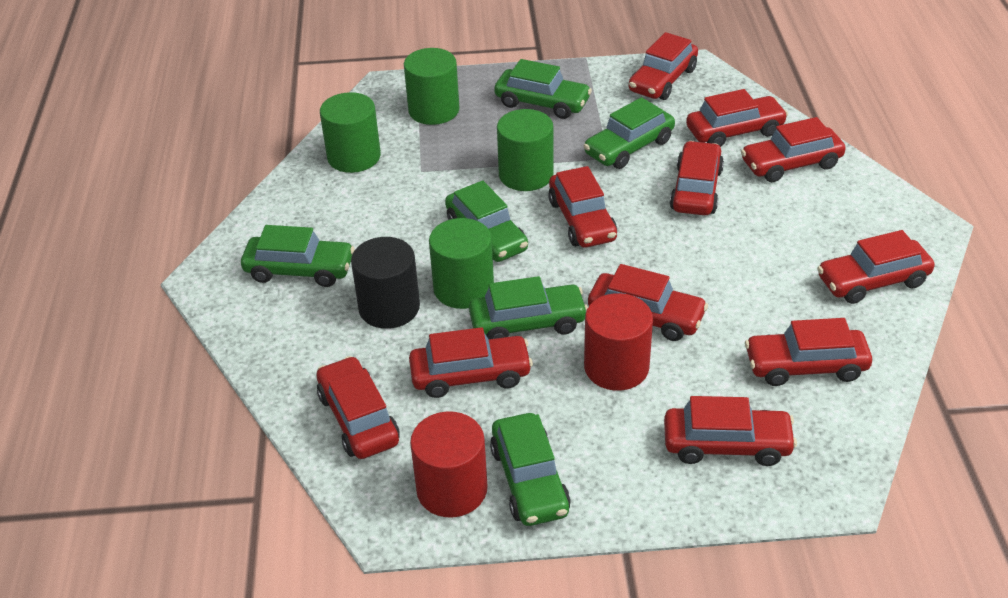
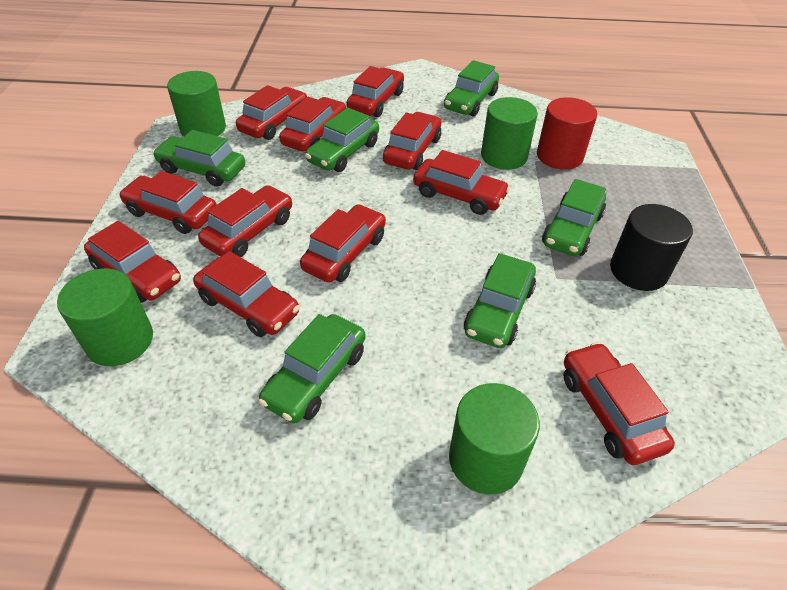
red cylinder: 2 -> 1

